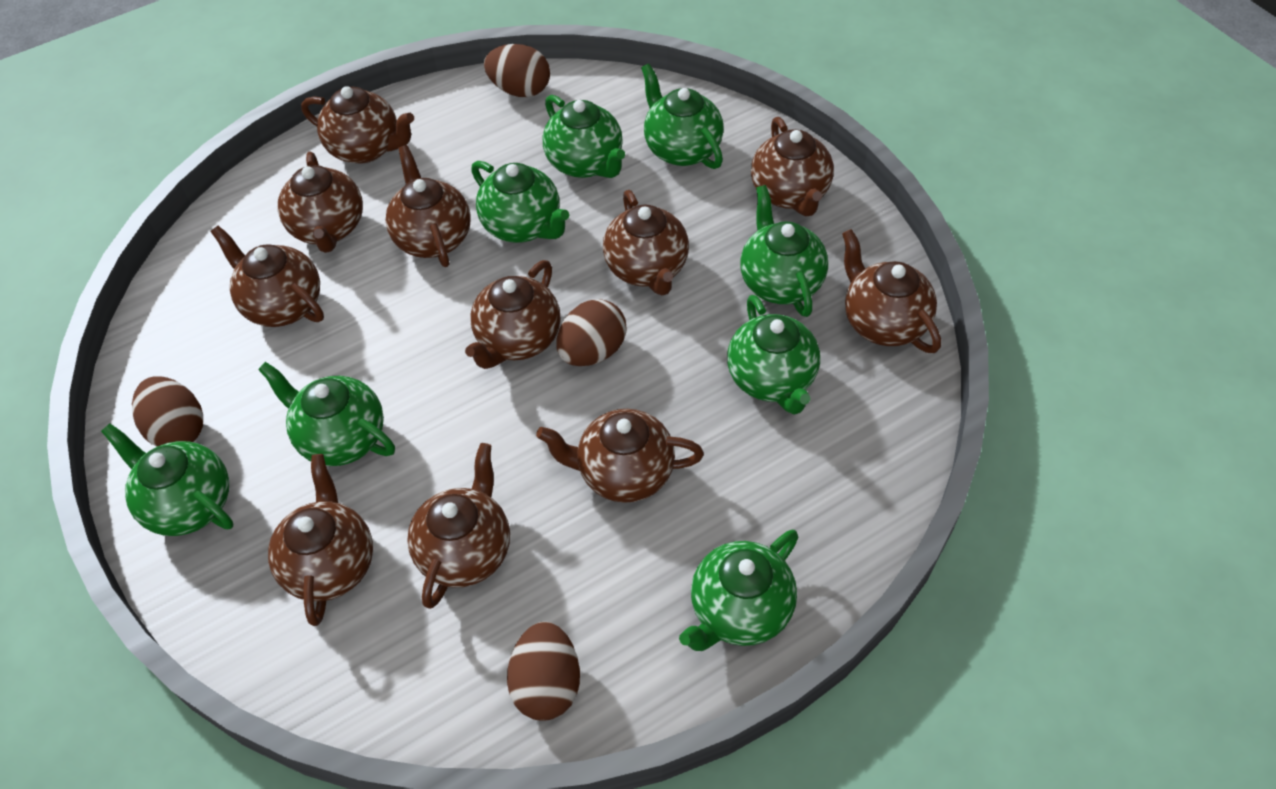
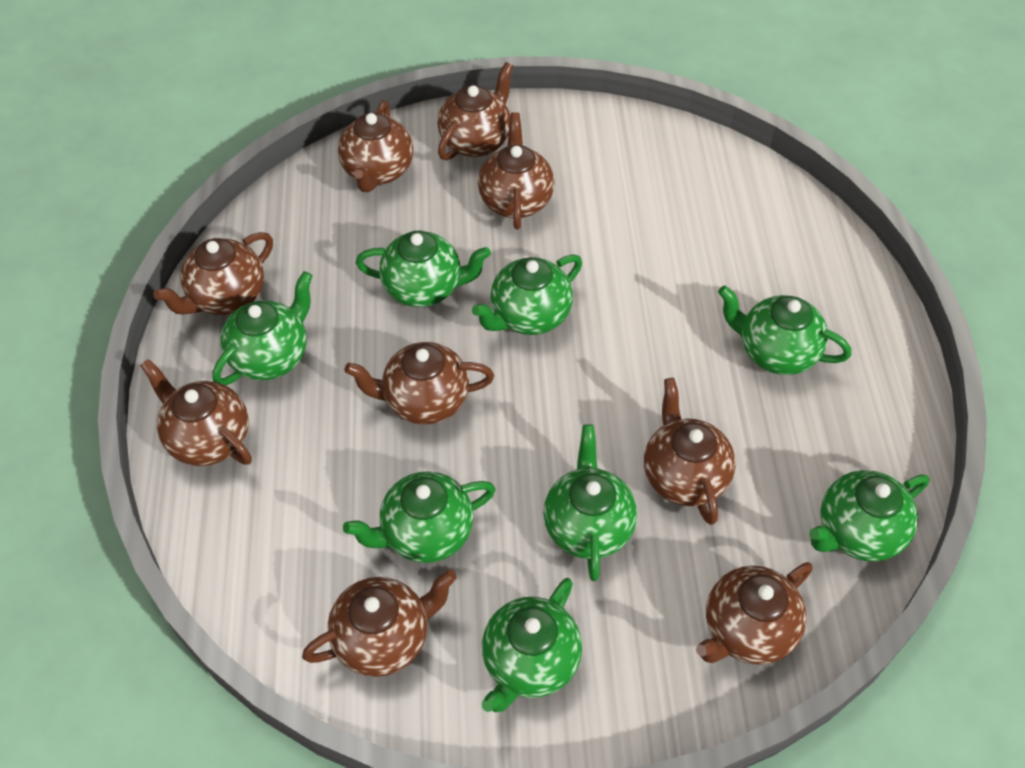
brown egg: 4 -> 0
brown teapot: 11 -> 9

